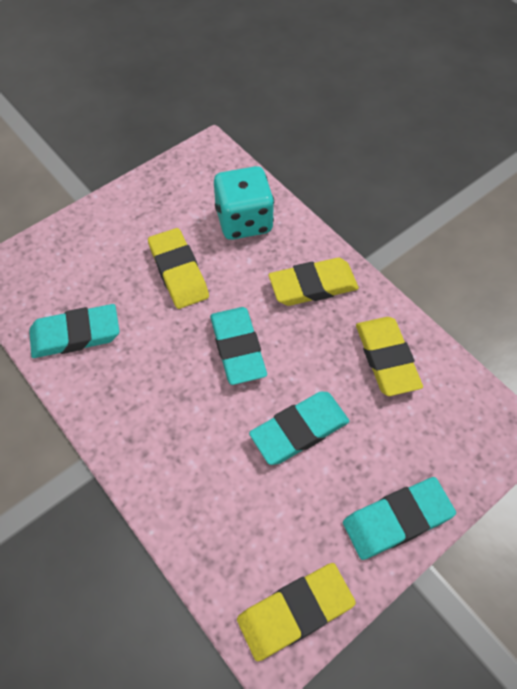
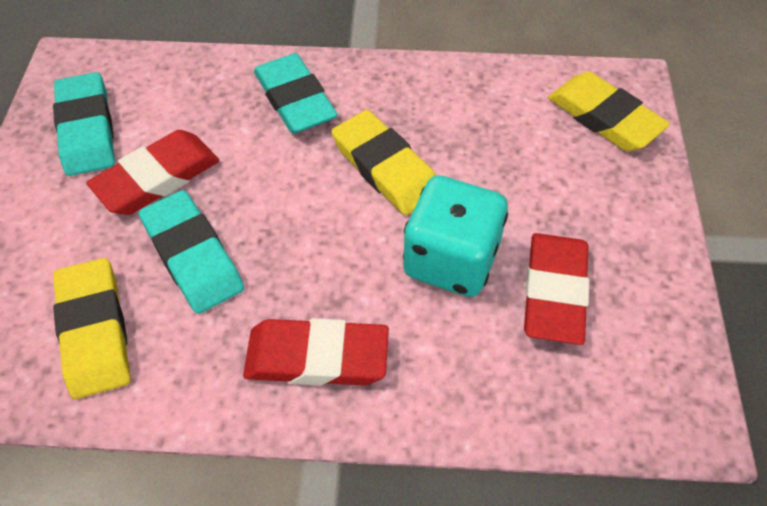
red eraser: 0 -> 3
turquoise eraser: 4 -> 3
yellow eraser: 4 -> 3

